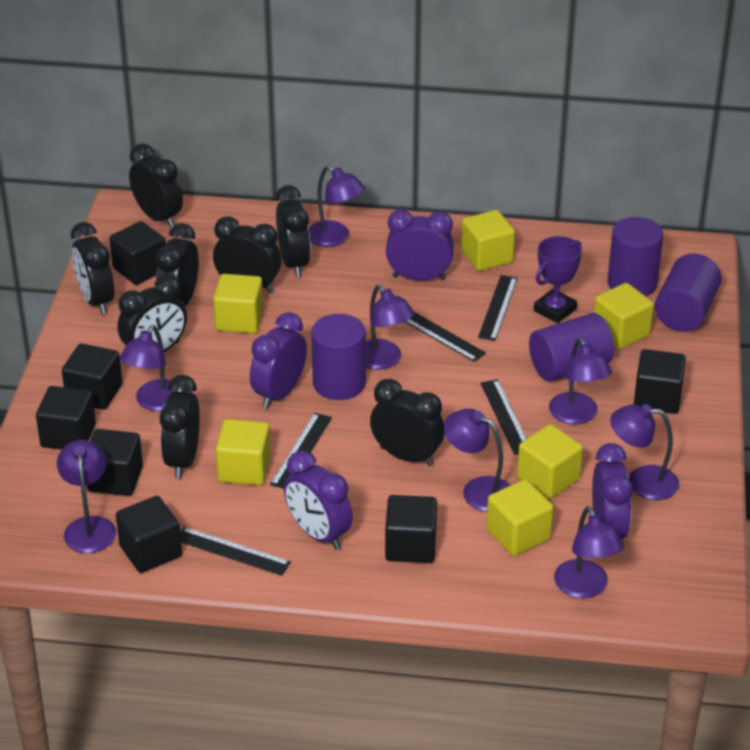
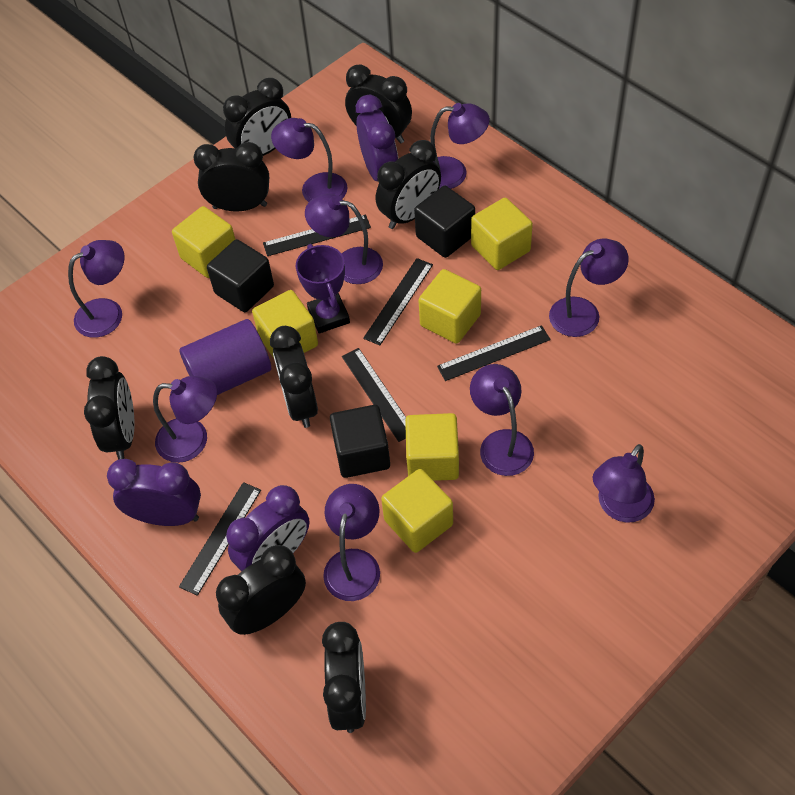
black cube: 7 -> 3
purple clock: 4 -> 3
purple cylinder: 4 -> 1
purple lamp: 8 -> 9

